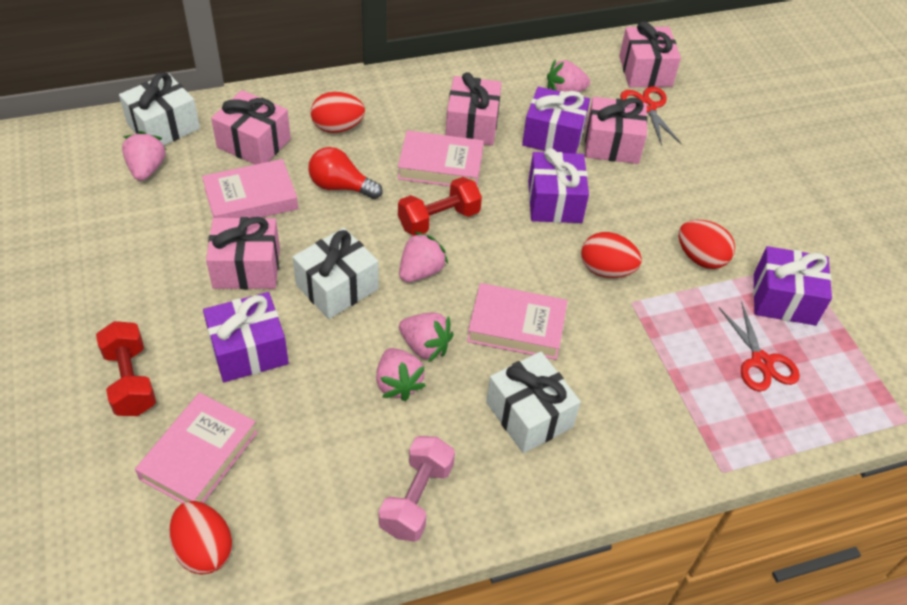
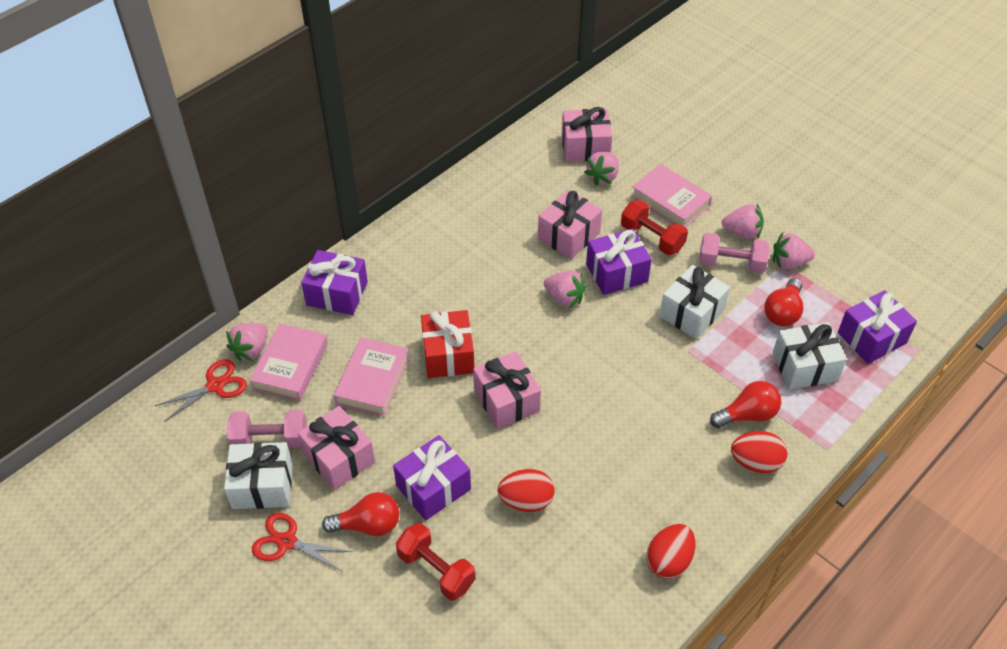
pink book: 4 -> 3
pink dumbbell: 1 -> 2
pink gift: 5 -> 4
red egg: 4 -> 3
red gift: 0 -> 1
red light bulb: 1 -> 3

